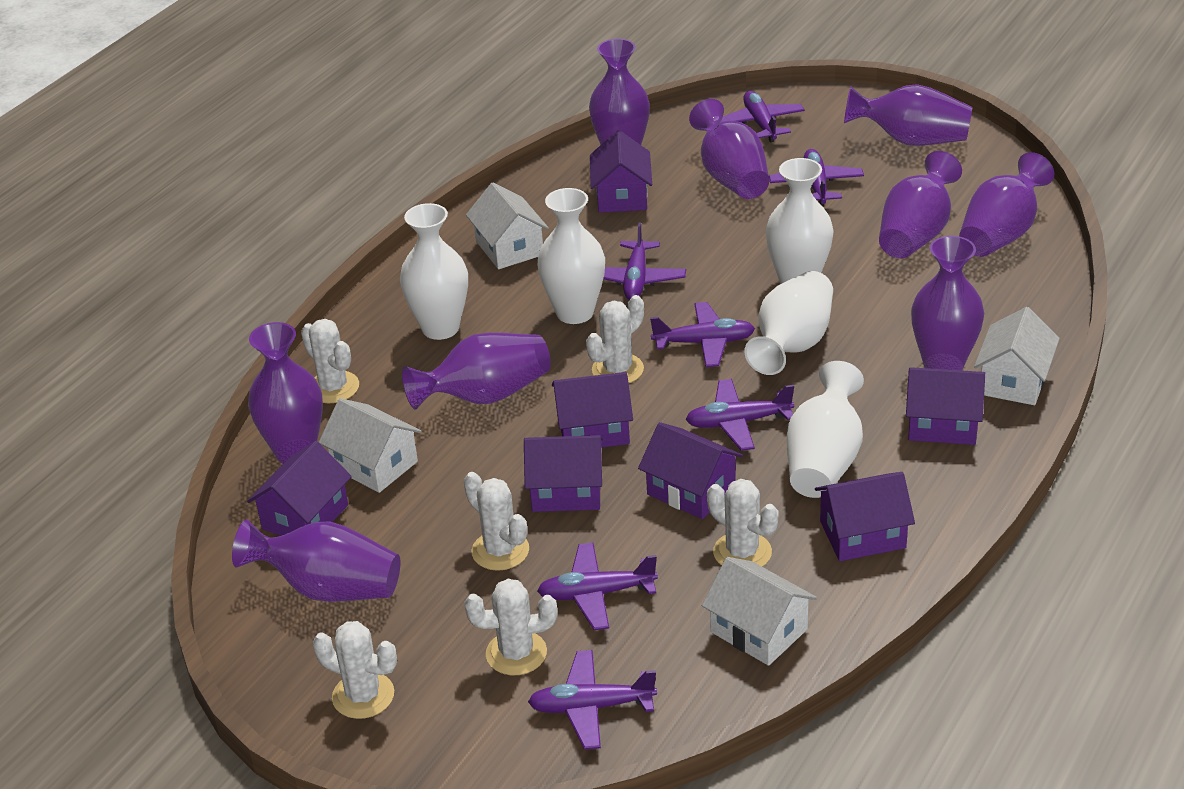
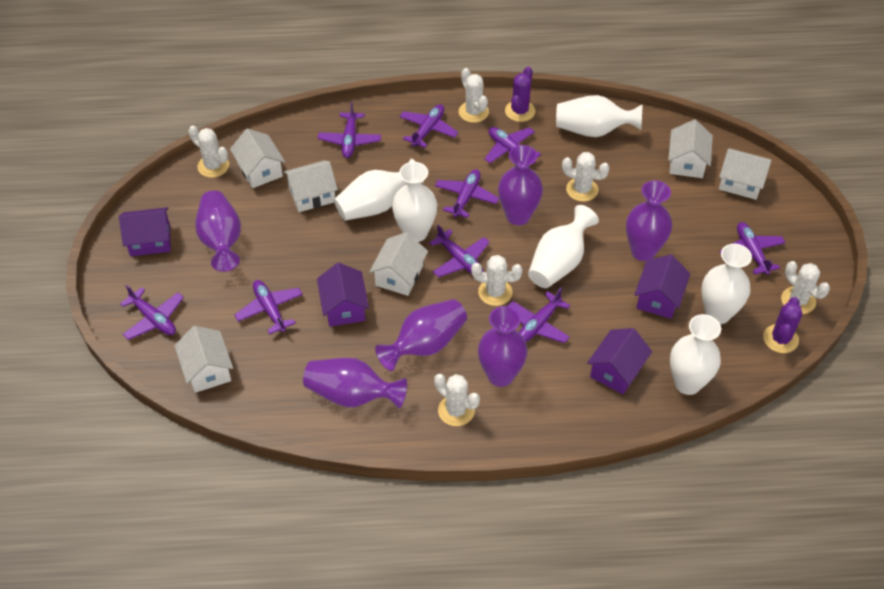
purple cactus: 0 -> 2
purple house: 7 -> 4
purple plane: 7 -> 9
purple vase: 9 -> 6
white house: 4 -> 6
white vase: 5 -> 6

